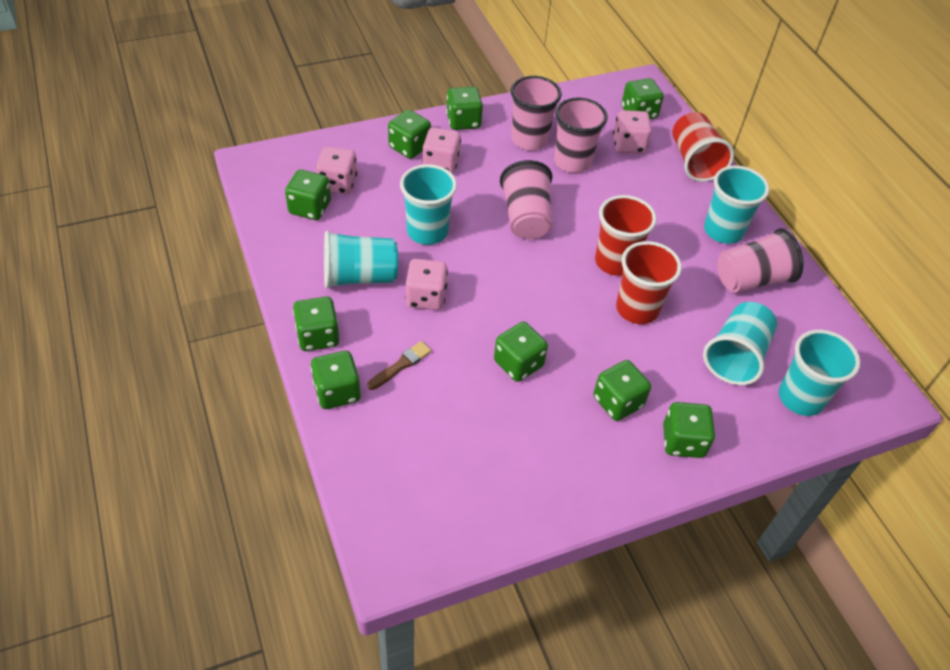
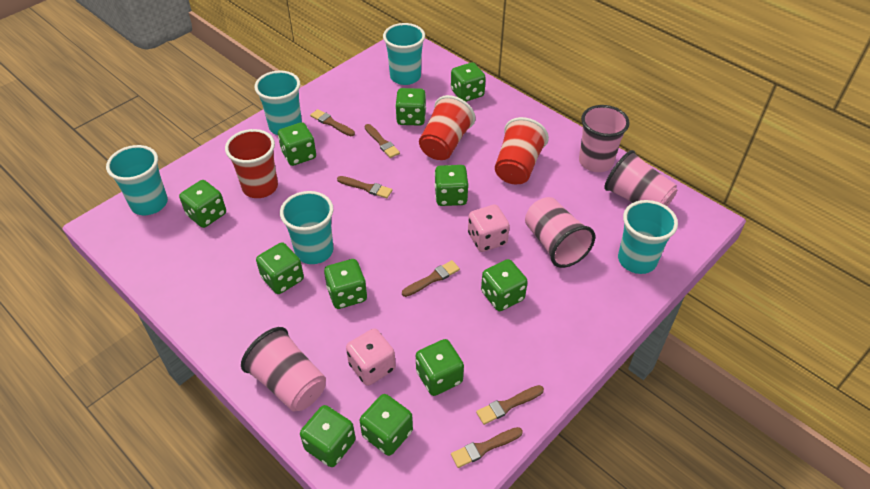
brown brush: 1 -> 6
green dice: 9 -> 11
pink dice: 4 -> 2

